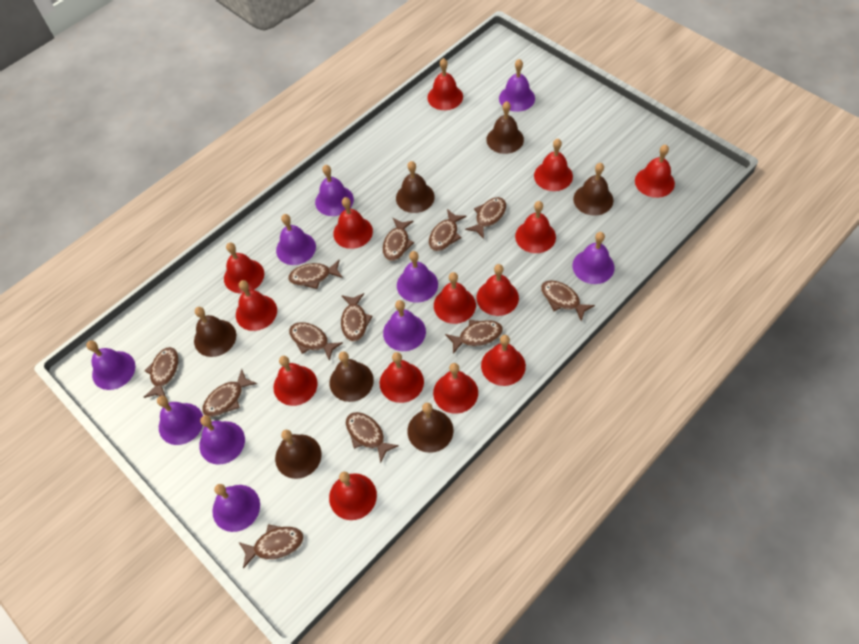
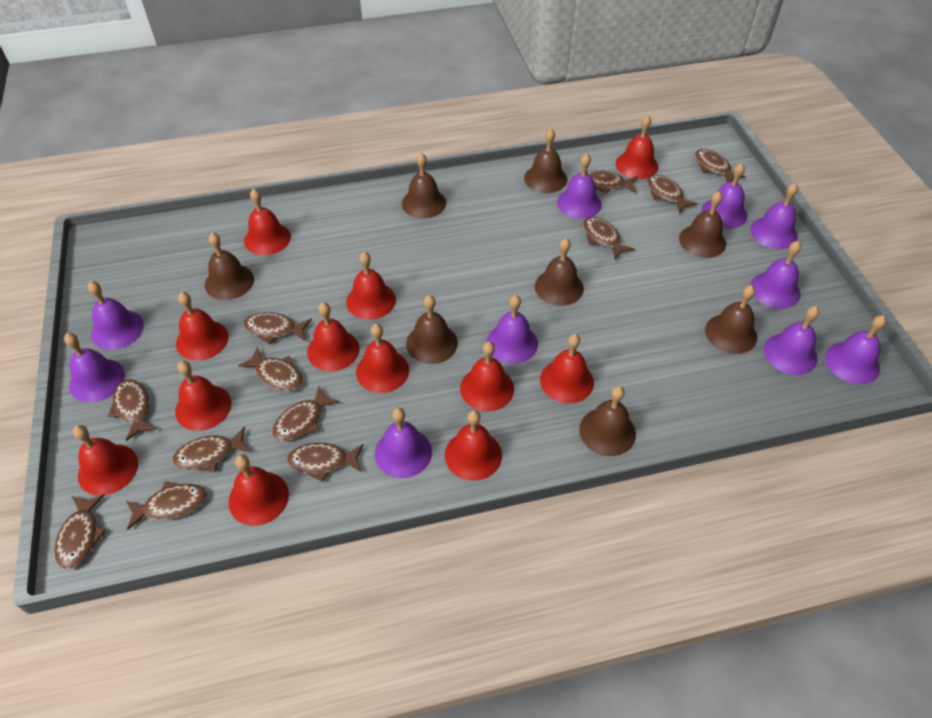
brown bell: 7 -> 8
red bell: 14 -> 12

